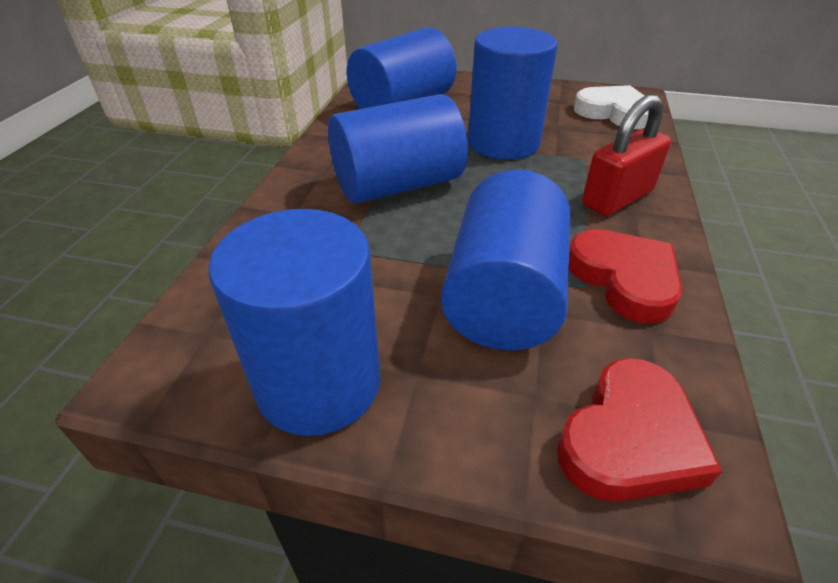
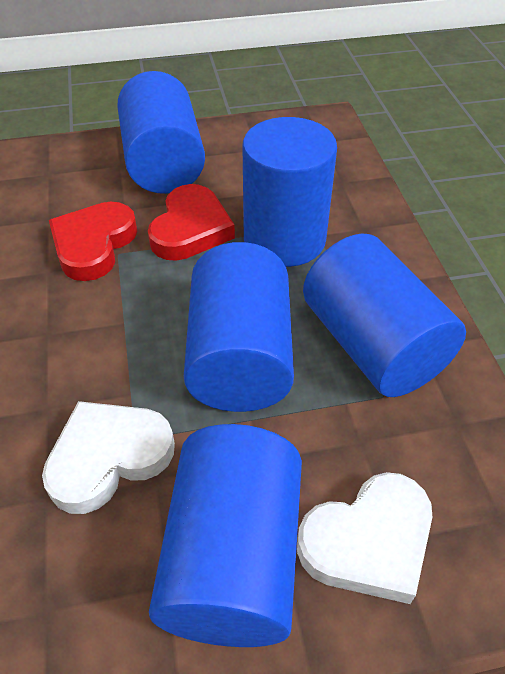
red padlock: 1 -> 0
white heart: 1 -> 2

